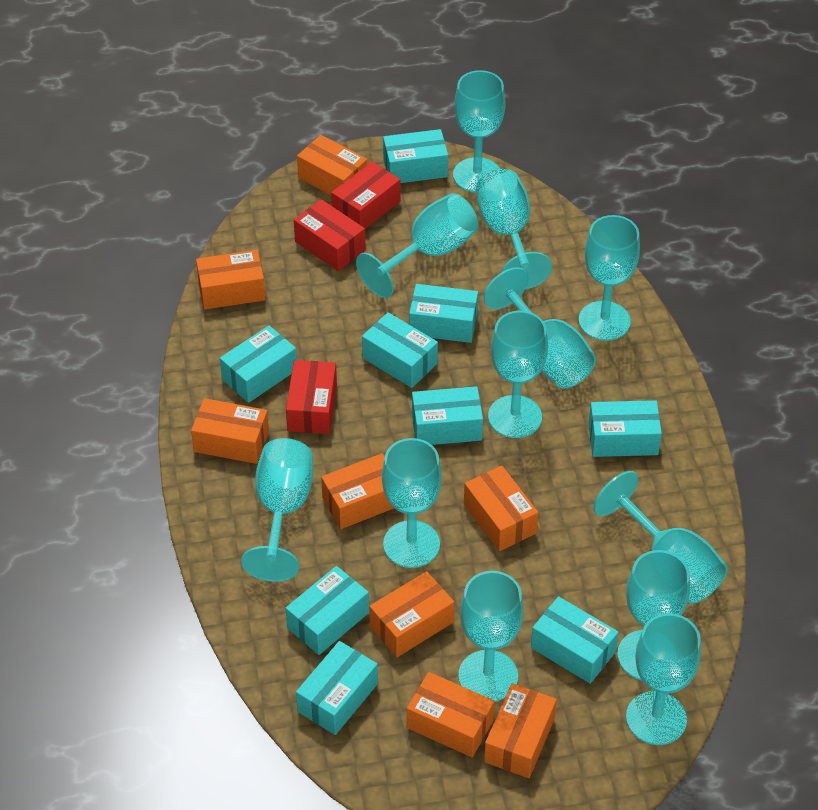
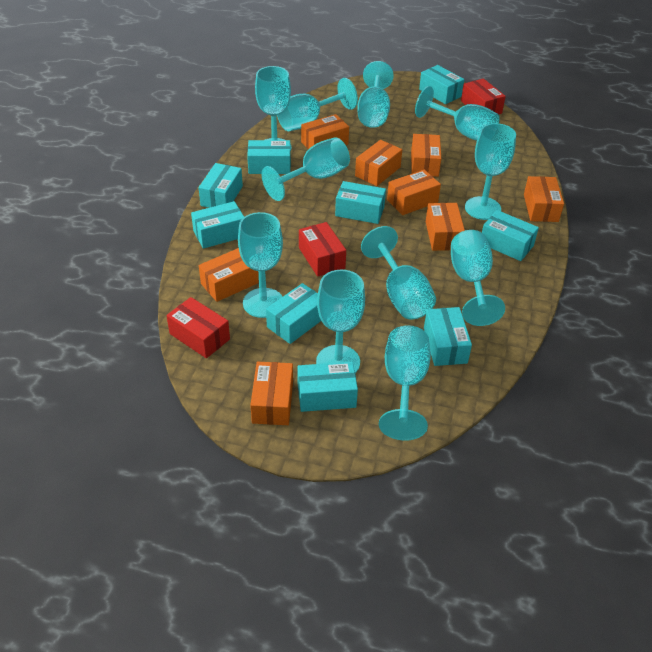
turquoise goblet: 12 -> 11

